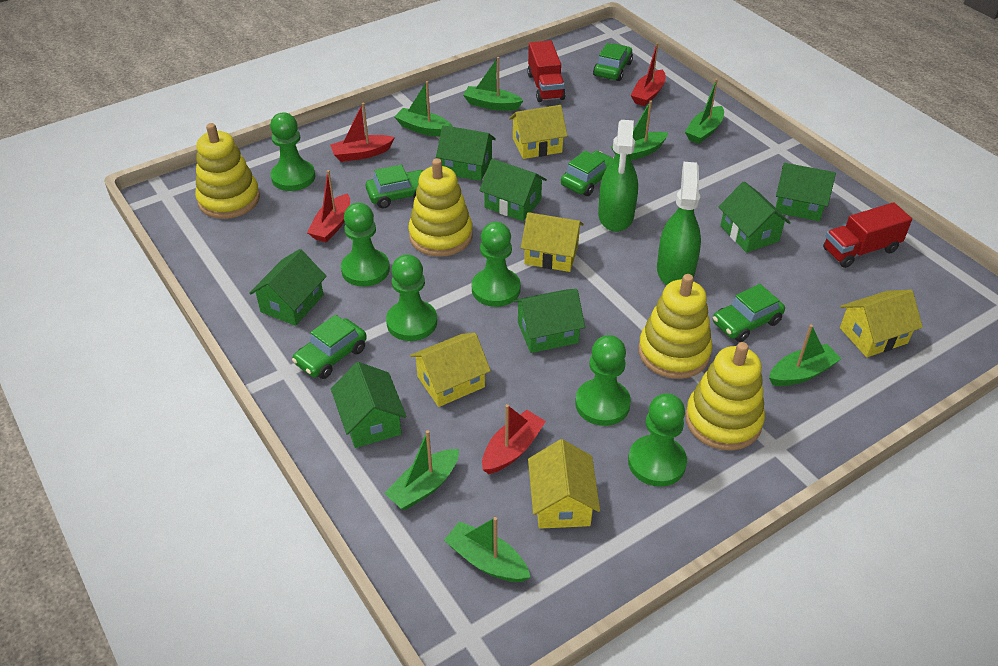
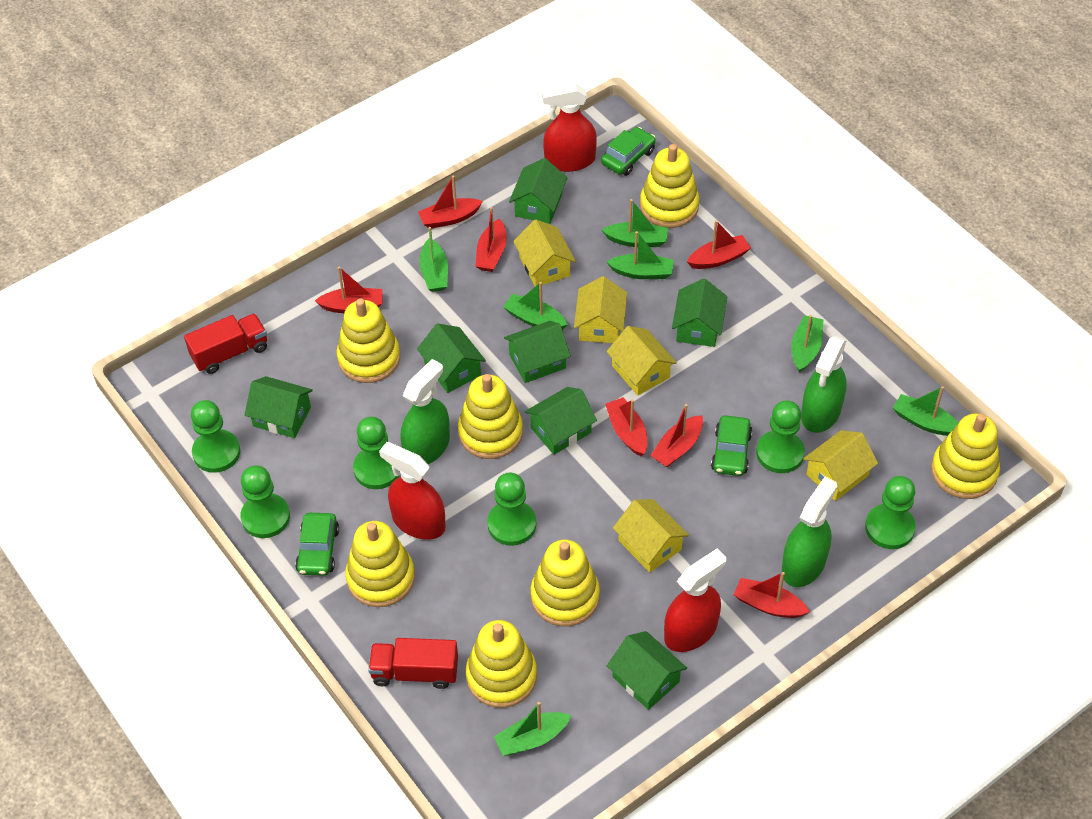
green car: 5 -> 3
green spray bottle: 2 -> 3
red boat: 4 -> 7
red spray bottle: 0 -> 3
yellow stacking toy: 4 -> 7

